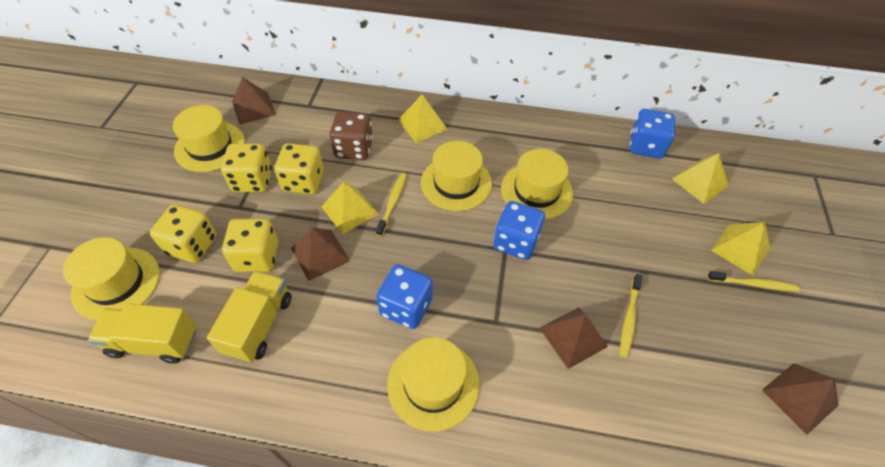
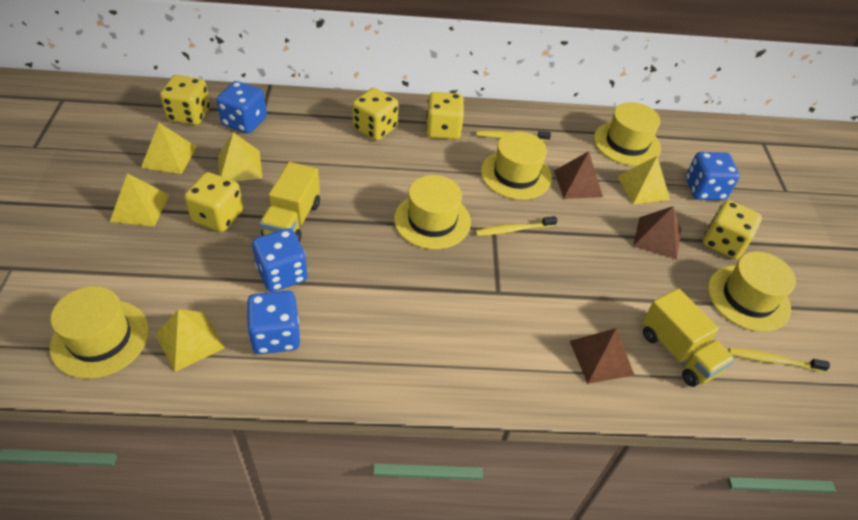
blue dice: 3 -> 4
brown dice: 1 -> 0
brown pyramid: 4 -> 3
yellow dice: 4 -> 5
yellow pyramid: 4 -> 5

